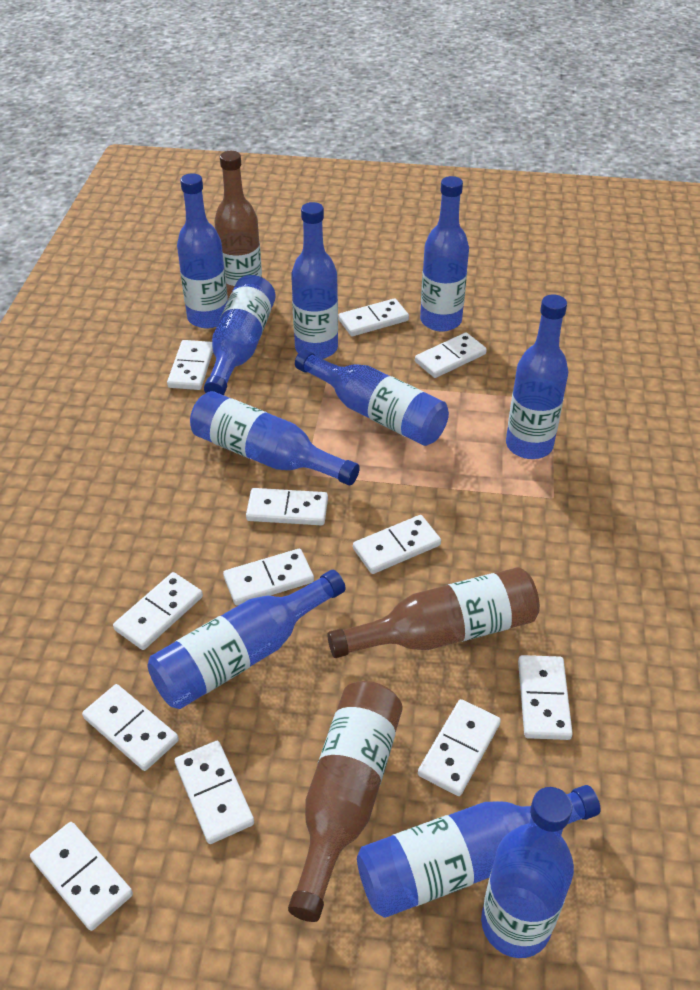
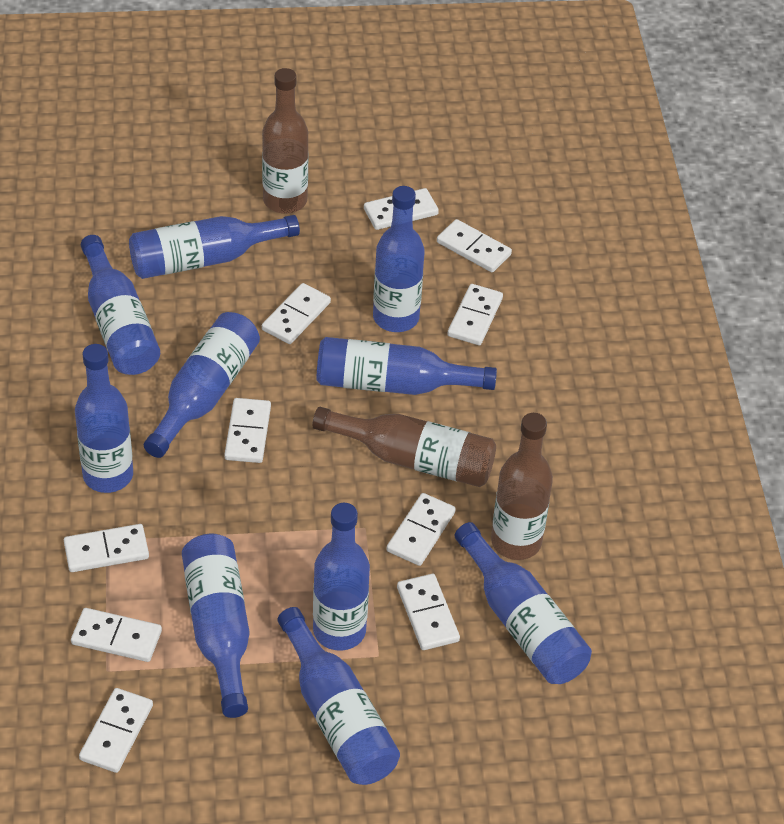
white domino: 12 -> 10

